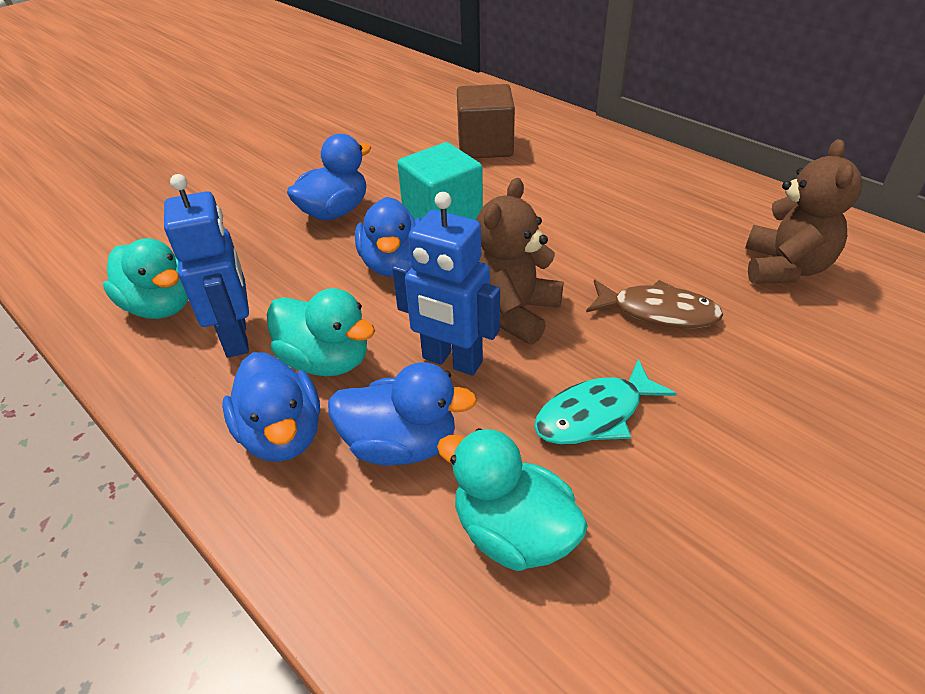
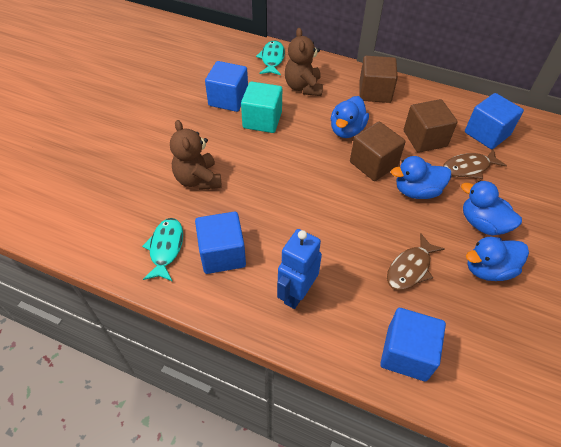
blue cube: 0 -> 4
blue robot: 2 -> 1
brown cube: 1 -> 3
brown fish: 1 -> 2
turquoise duck: 3 -> 0
turquoise fish: 1 -> 2

